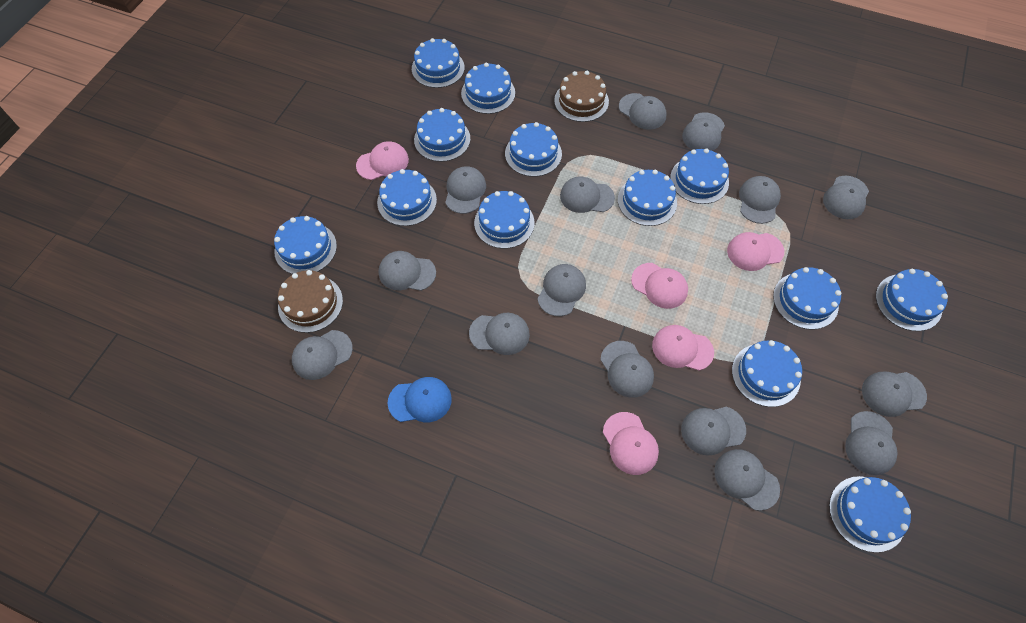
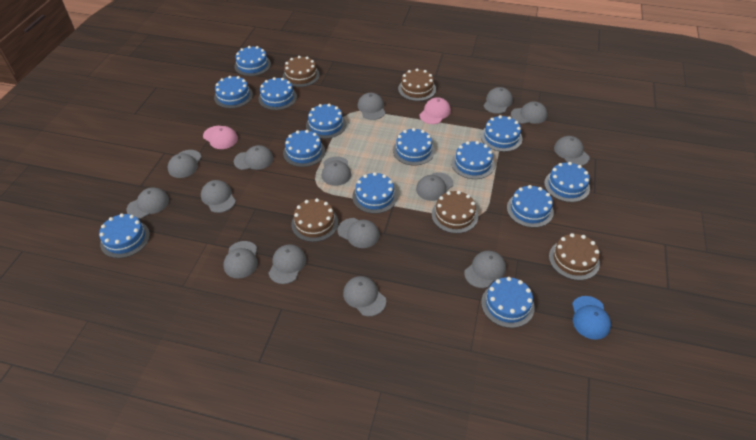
brown cake: 2 -> 5
pink cap: 5 -> 2

